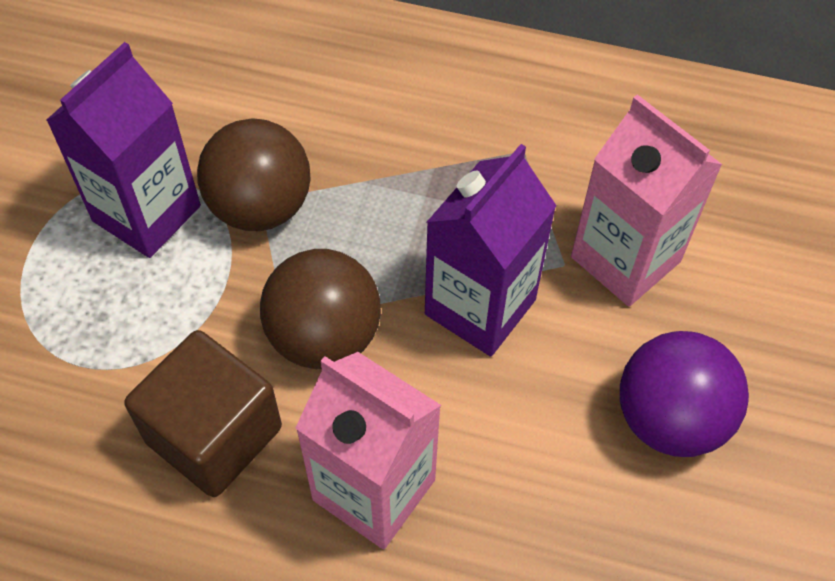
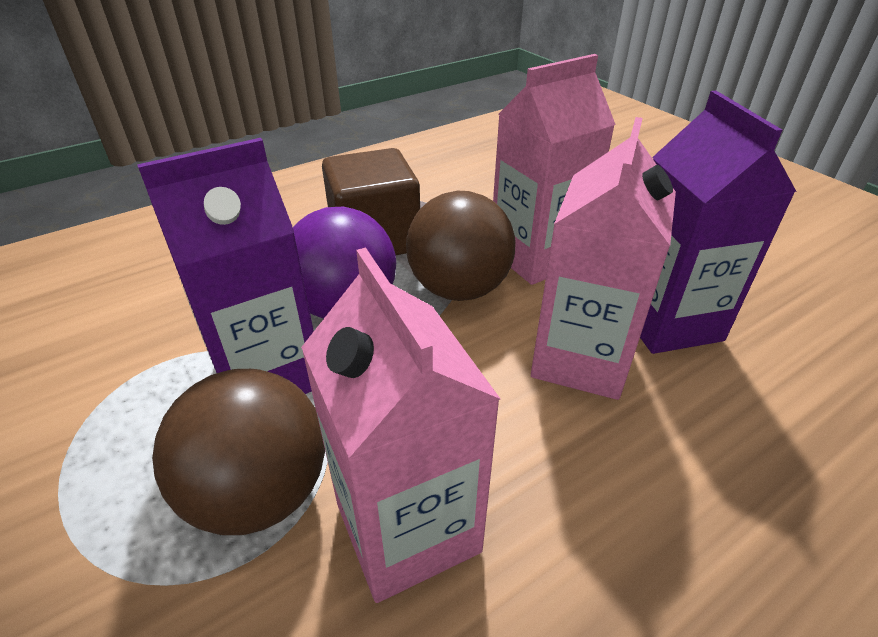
pink carton: 2 -> 3

